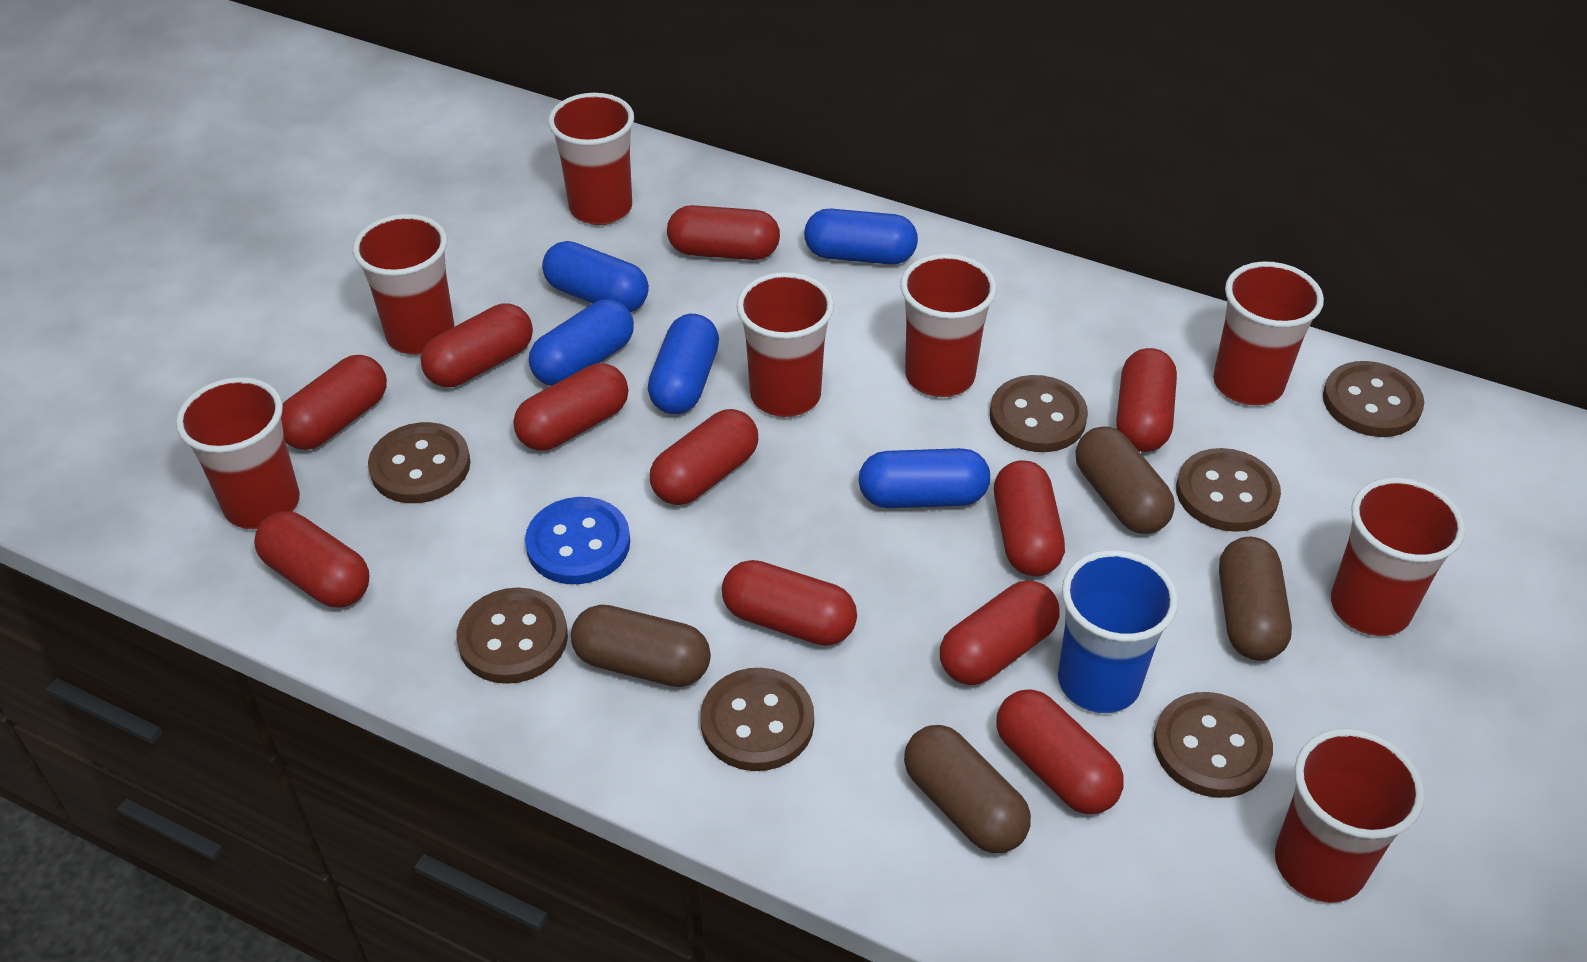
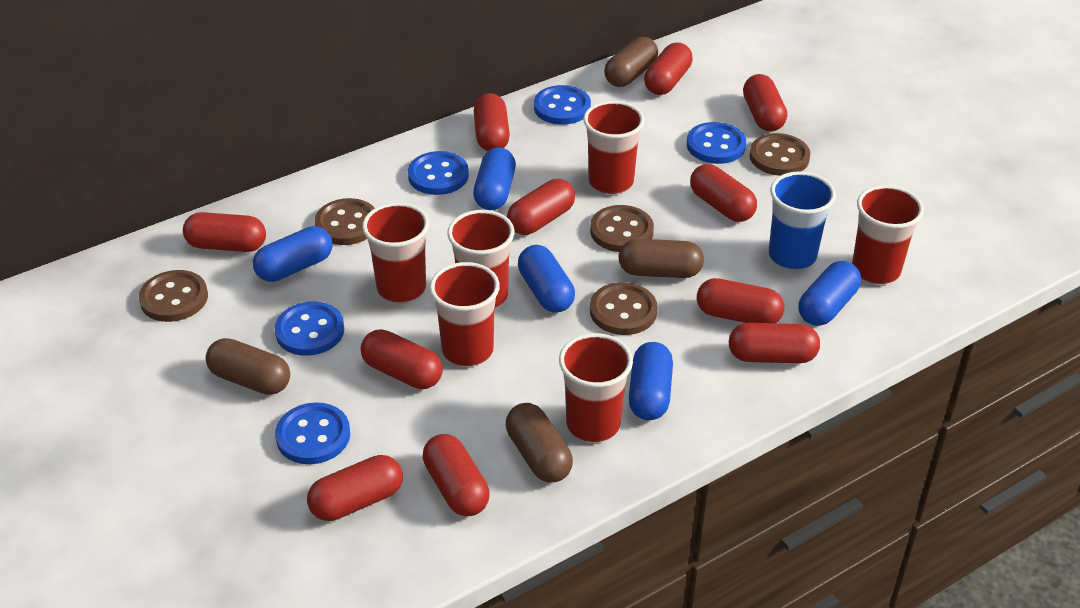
blue button: 1 -> 5
brown button: 7 -> 5
red cup: 8 -> 6

